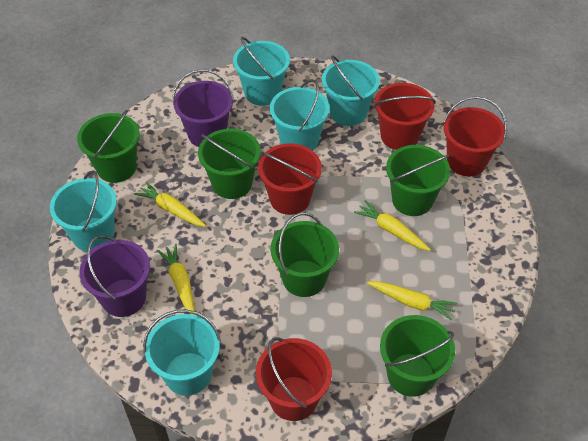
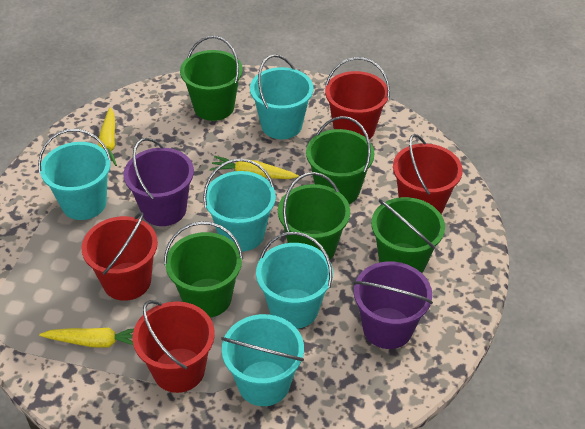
yellow carrot: 4 -> 3

